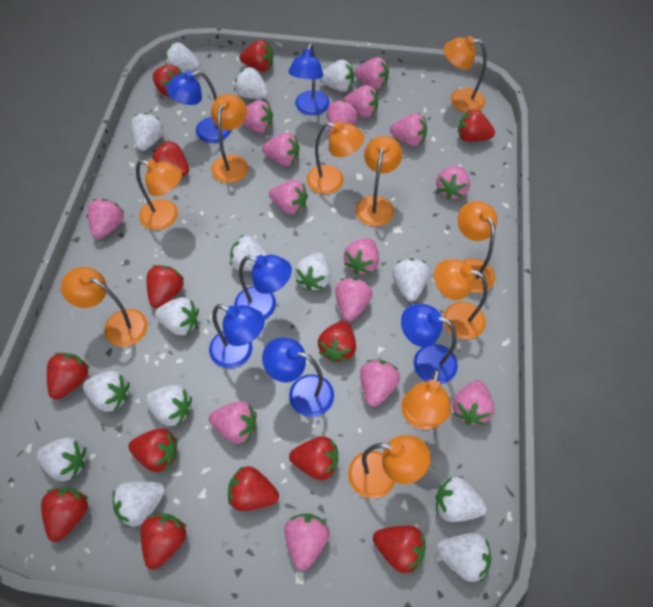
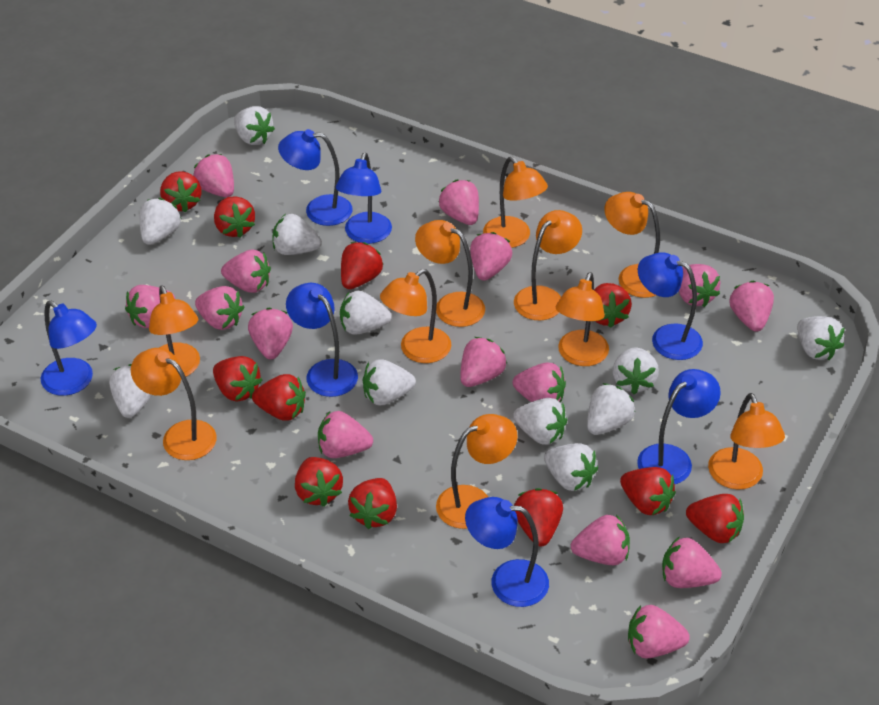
blue lamp: 6 -> 7
red strawberry: 13 -> 11
white strawberry: 14 -> 11

